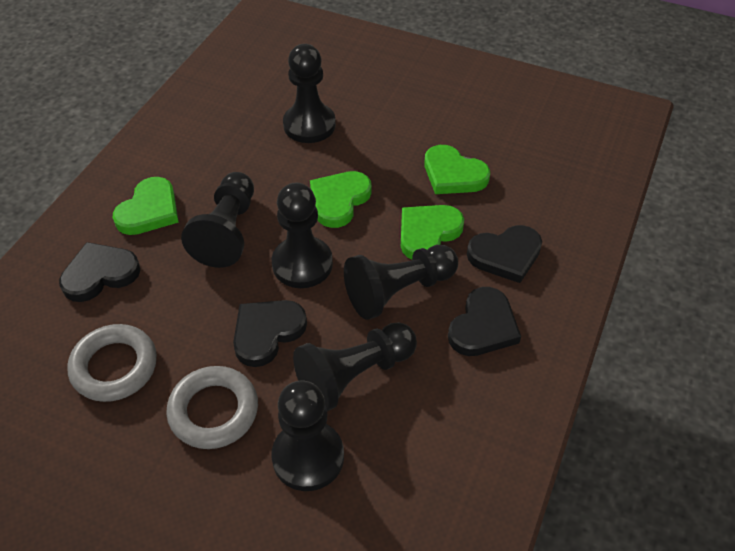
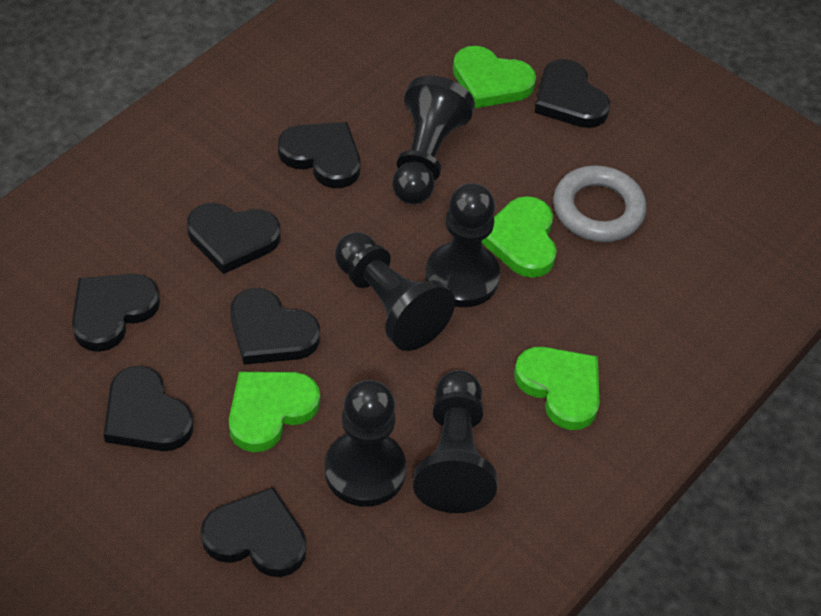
black heart: 4 -> 7
black pawn: 6 -> 5
grey ring: 2 -> 1

